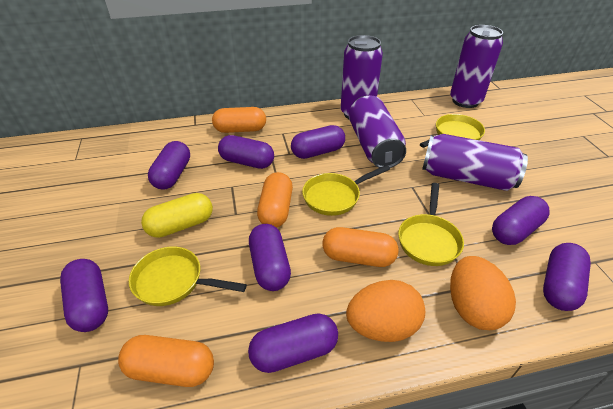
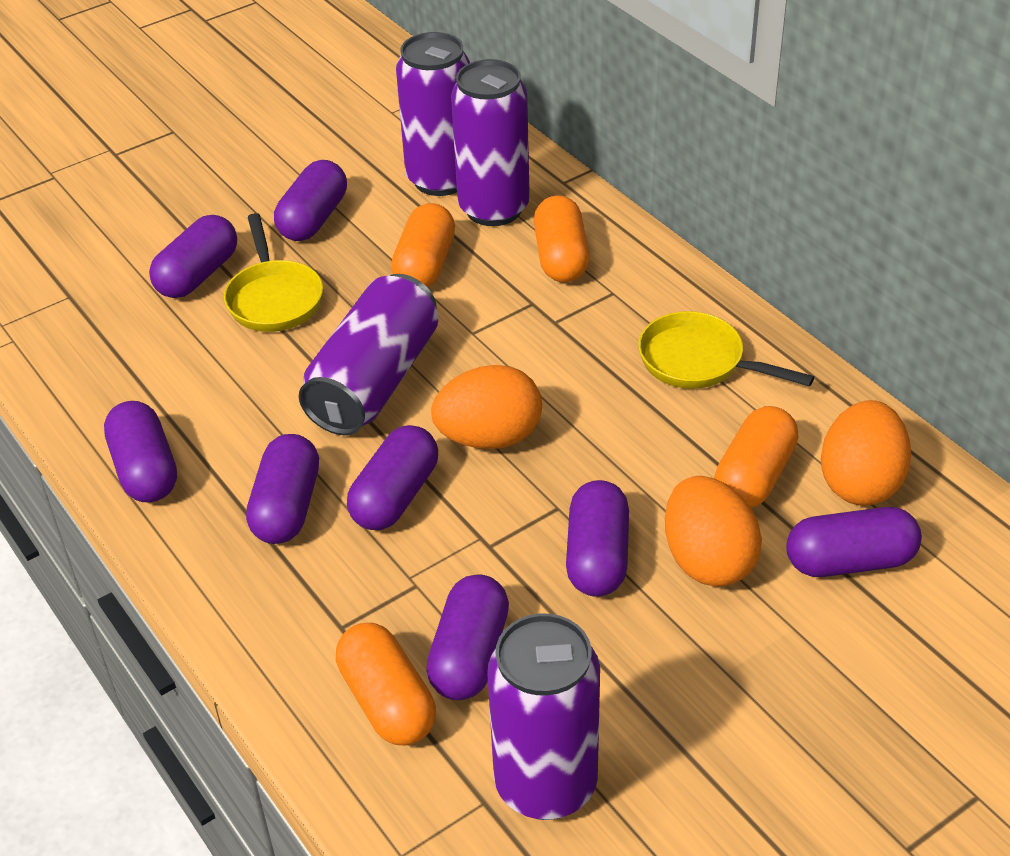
orange egg: 2 -> 3
yellow capsule: 1 -> 0
yellow pan: 4 -> 2

